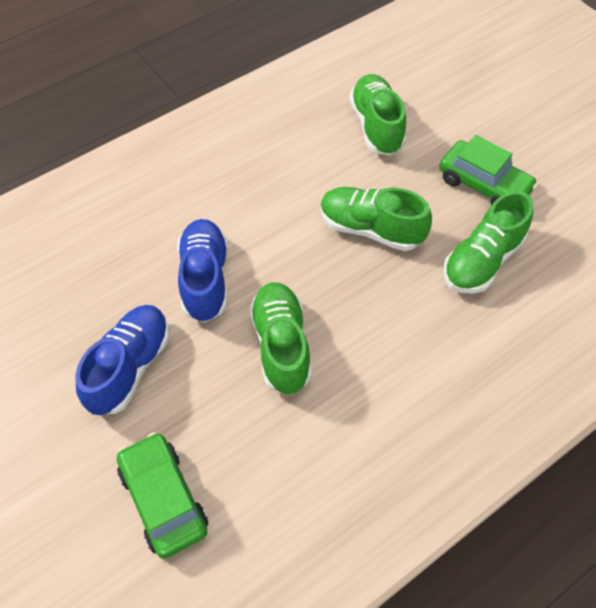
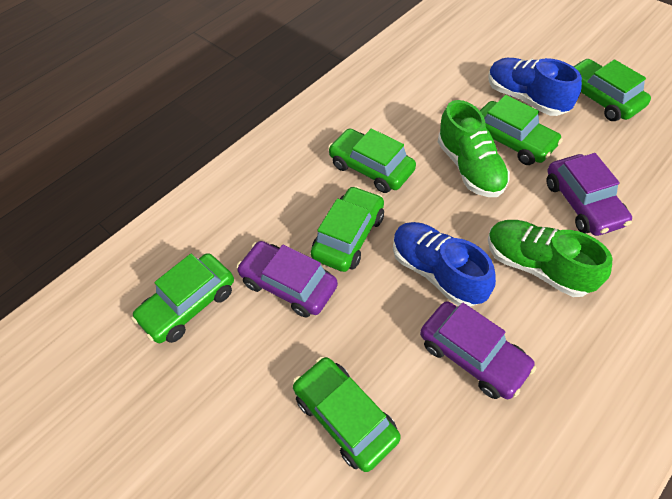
green car: 2 -> 6
green shoe: 4 -> 2
purple car: 0 -> 3

